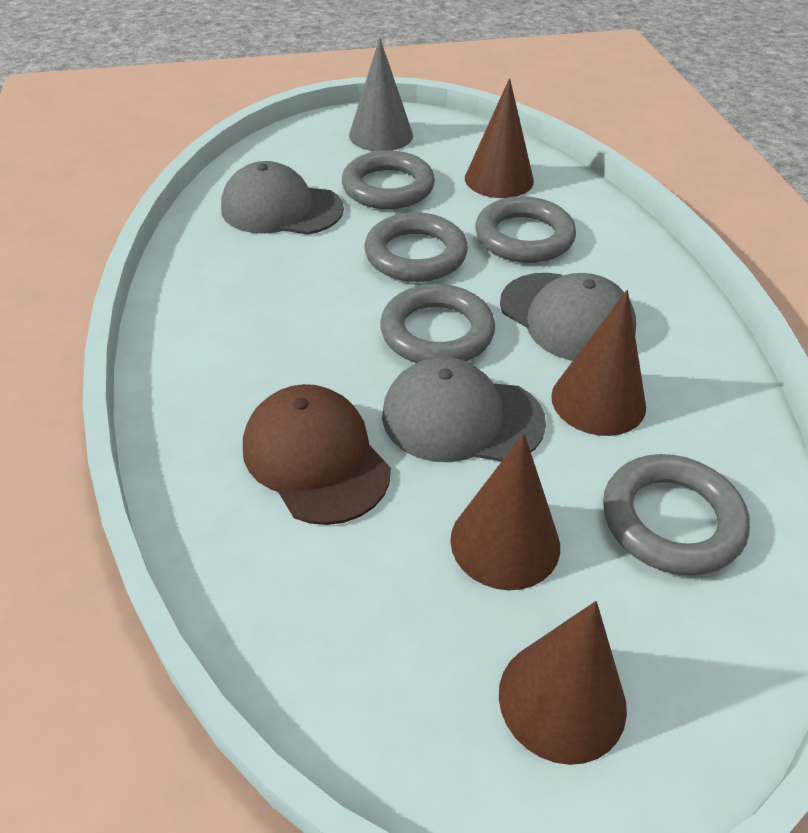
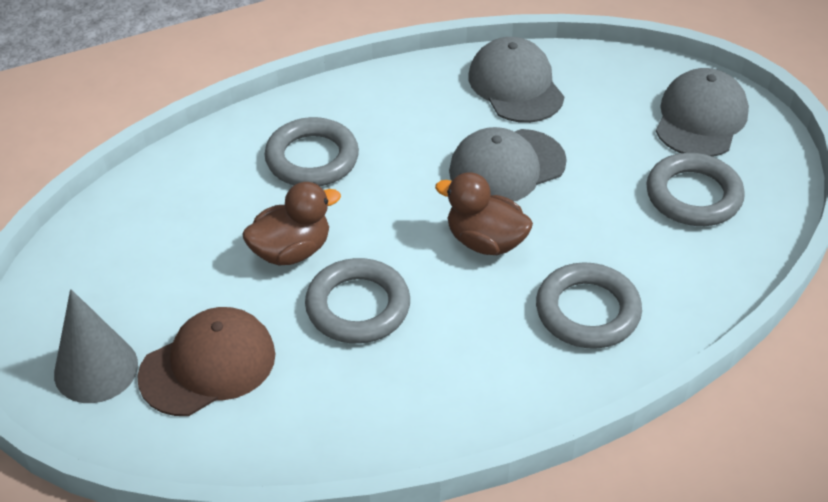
brown cone: 4 -> 0
brown duck: 0 -> 2
grey ring: 5 -> 4

